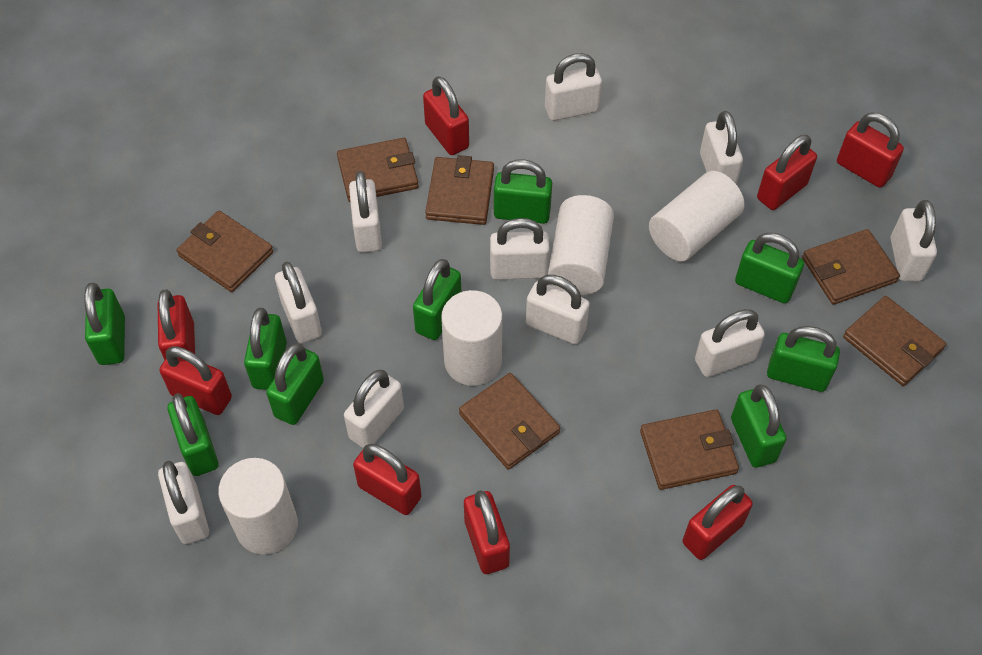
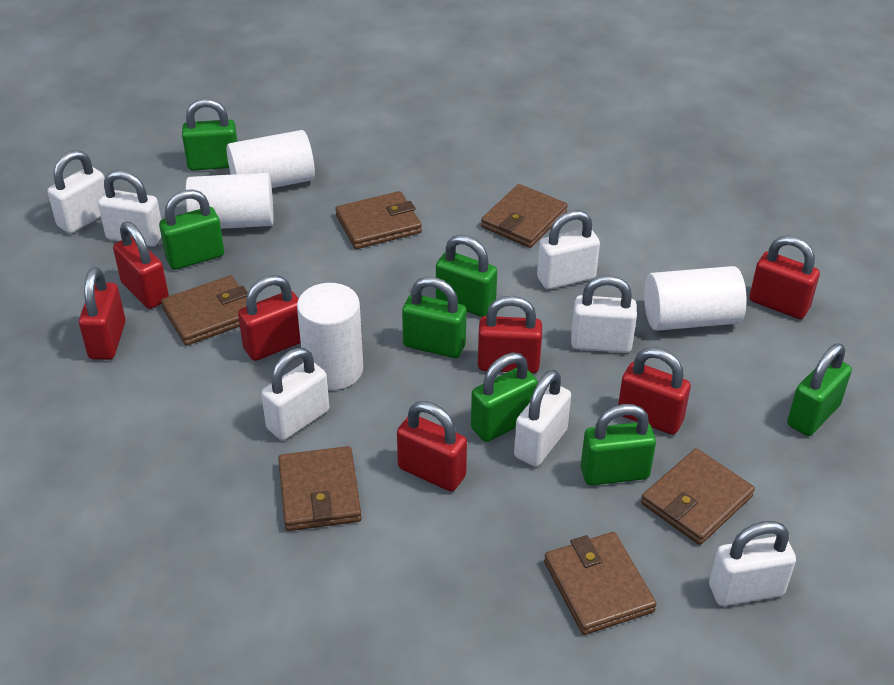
brown wallet: 7 -> 6
green padlock: 9 -> 7
red padlock: 8 -> 7
white padlock: 10 -> 7

